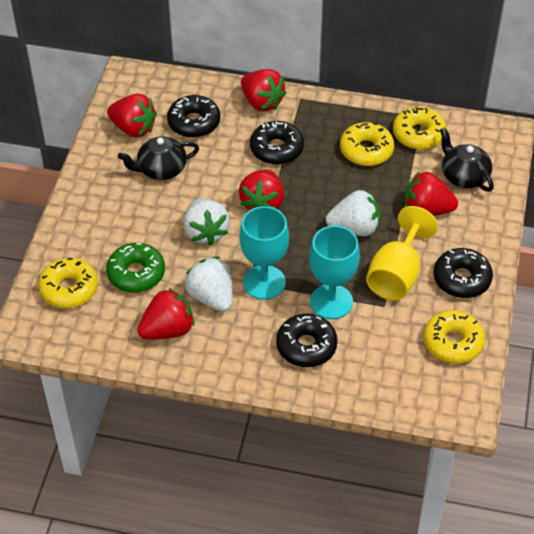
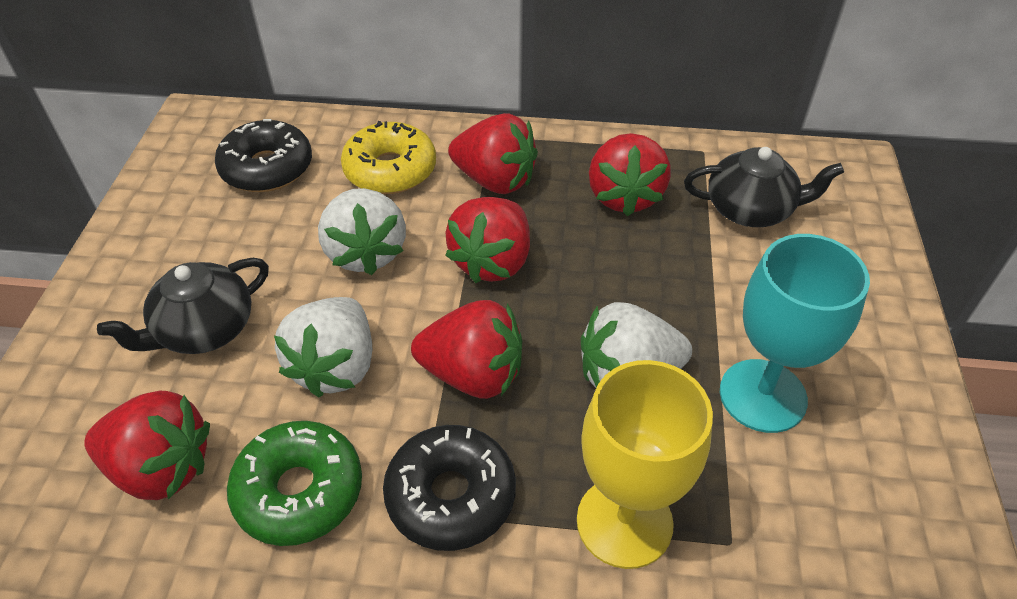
black donut: 4 -> 2
turquoise goblet: 2 -> 1
yellow donut: 4 -> 1

